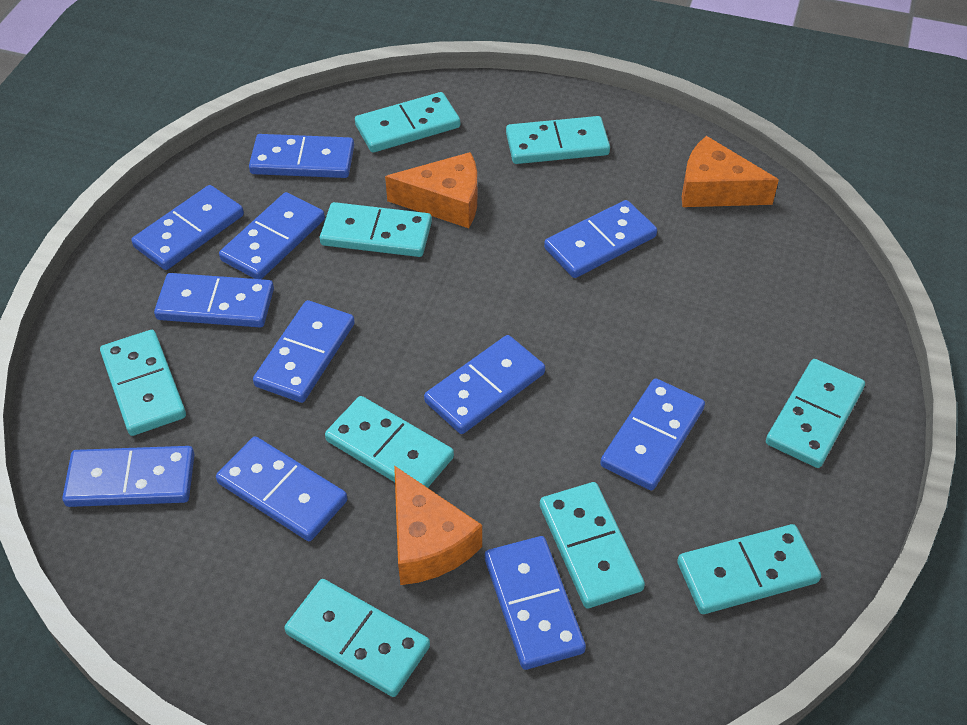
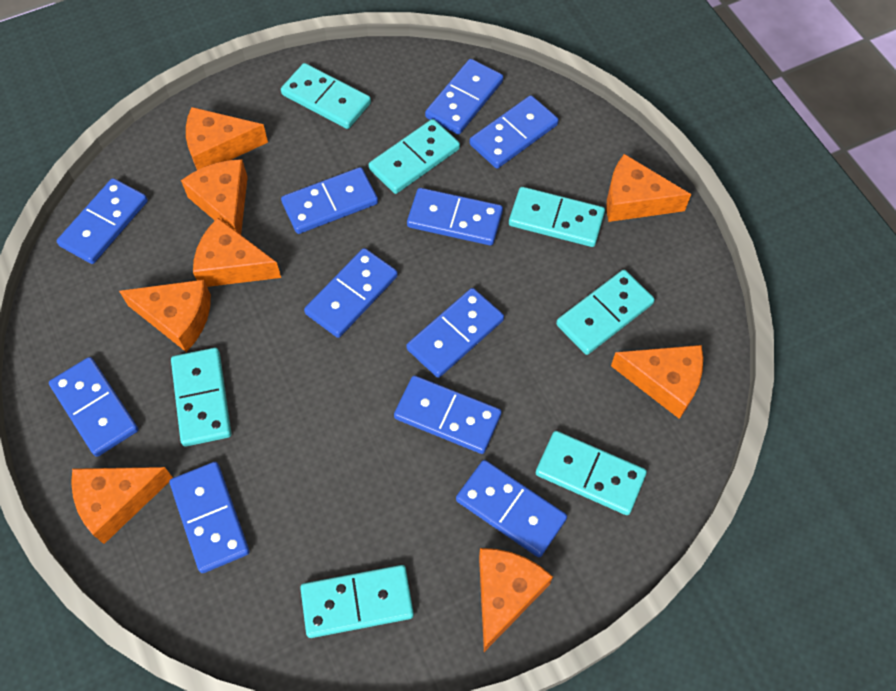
orange cheese: 3 -> 8
turquoise domino: 9 -> 7

